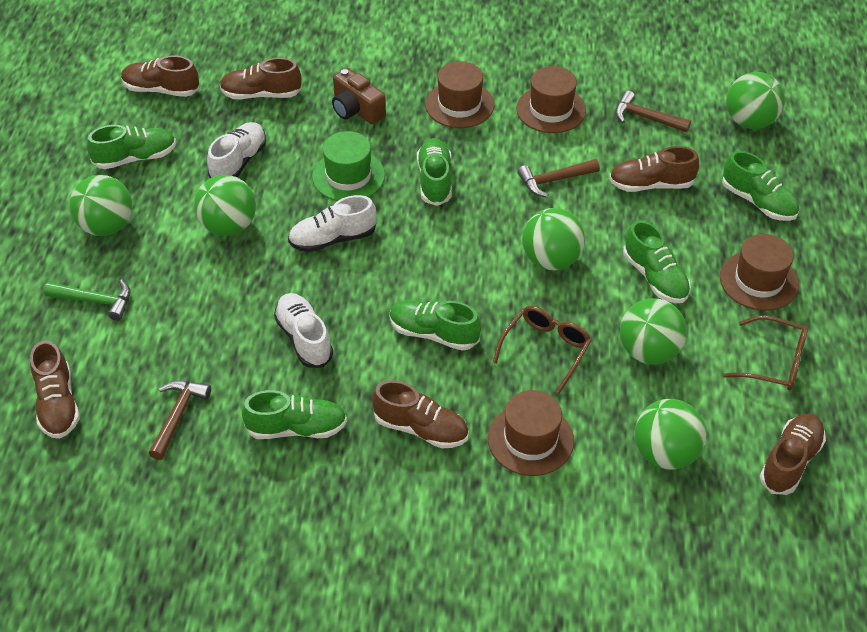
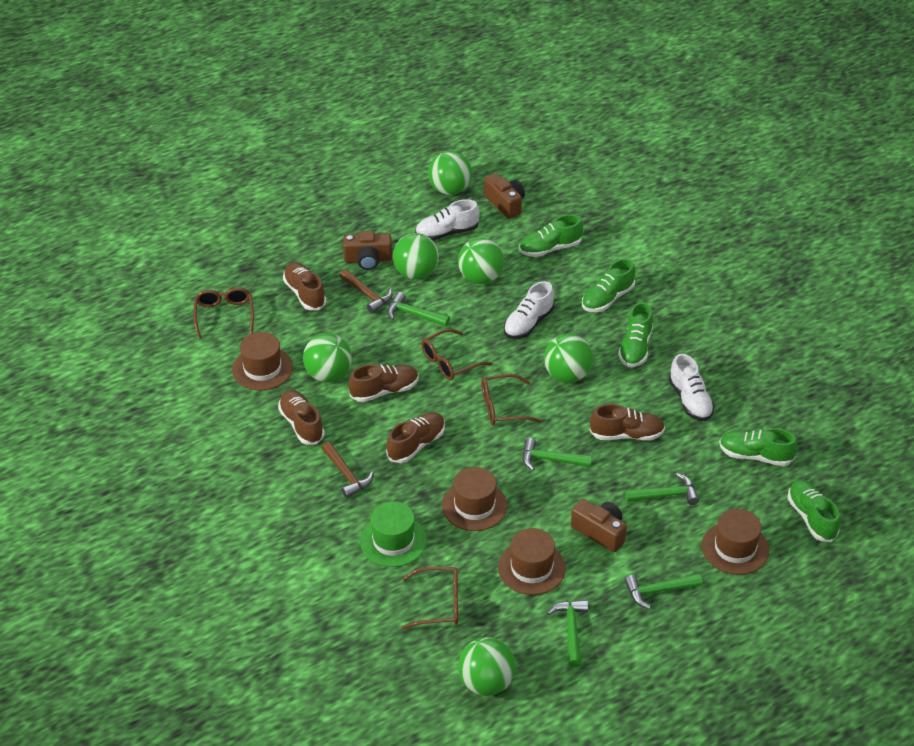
brown camera: 1 -> 3
brown glasses: 2 -> 4
brown hammer: 3 -> 2
brown shoe: 6 -> 5
green hammer: 1 -> 5
green shoe: 6 -> 5

